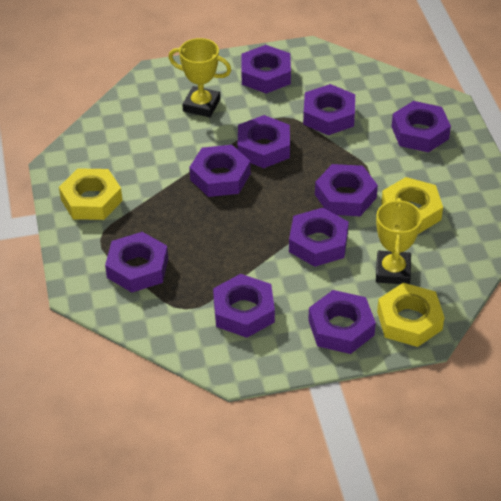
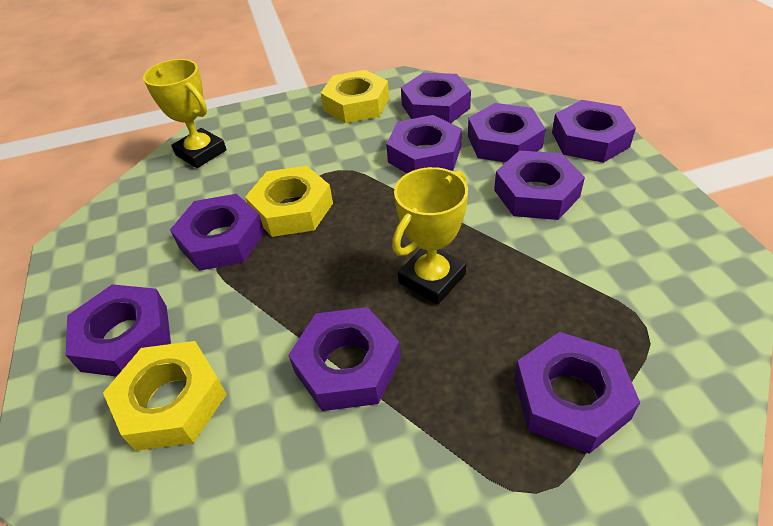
purple nut: 10 -> 9

